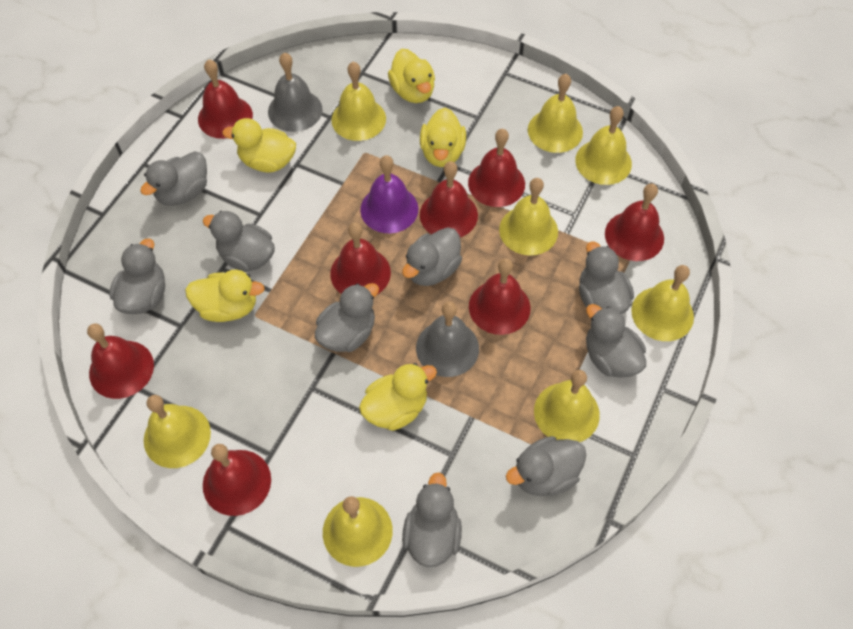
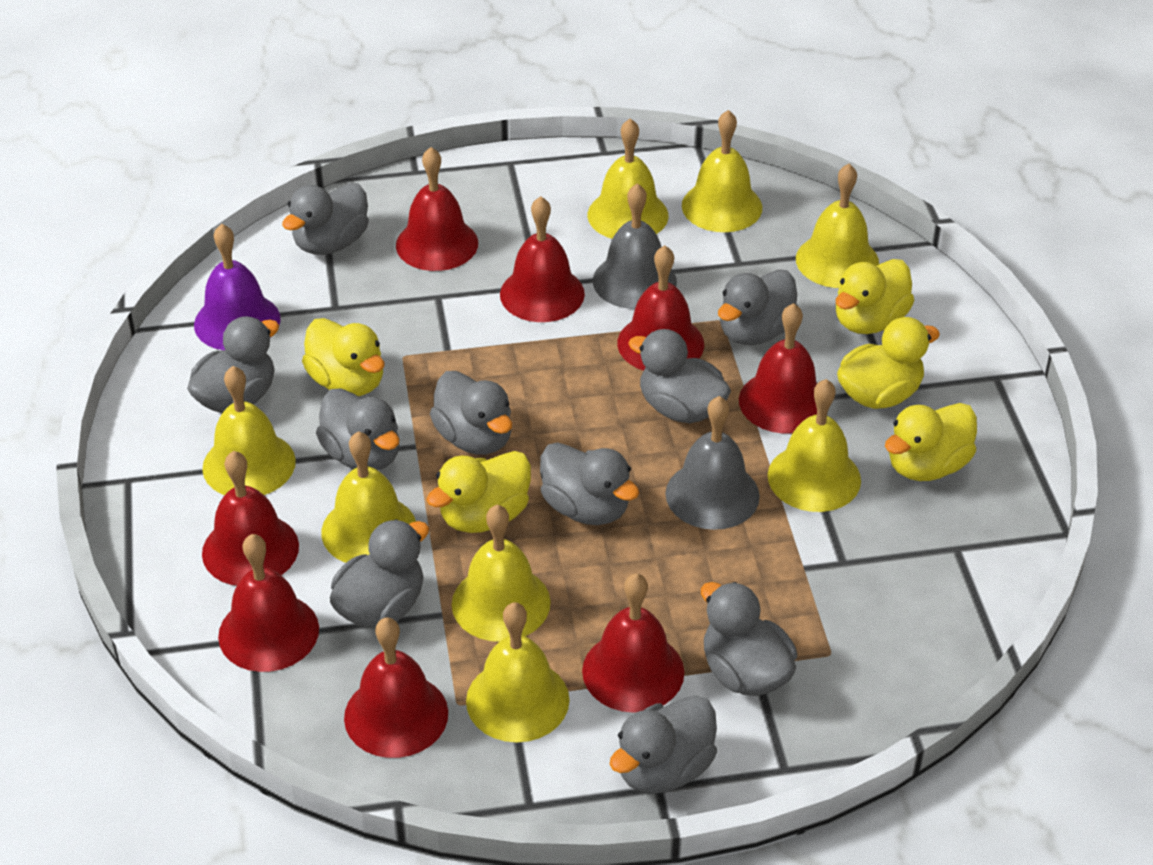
grey duck: 9 -> 10

